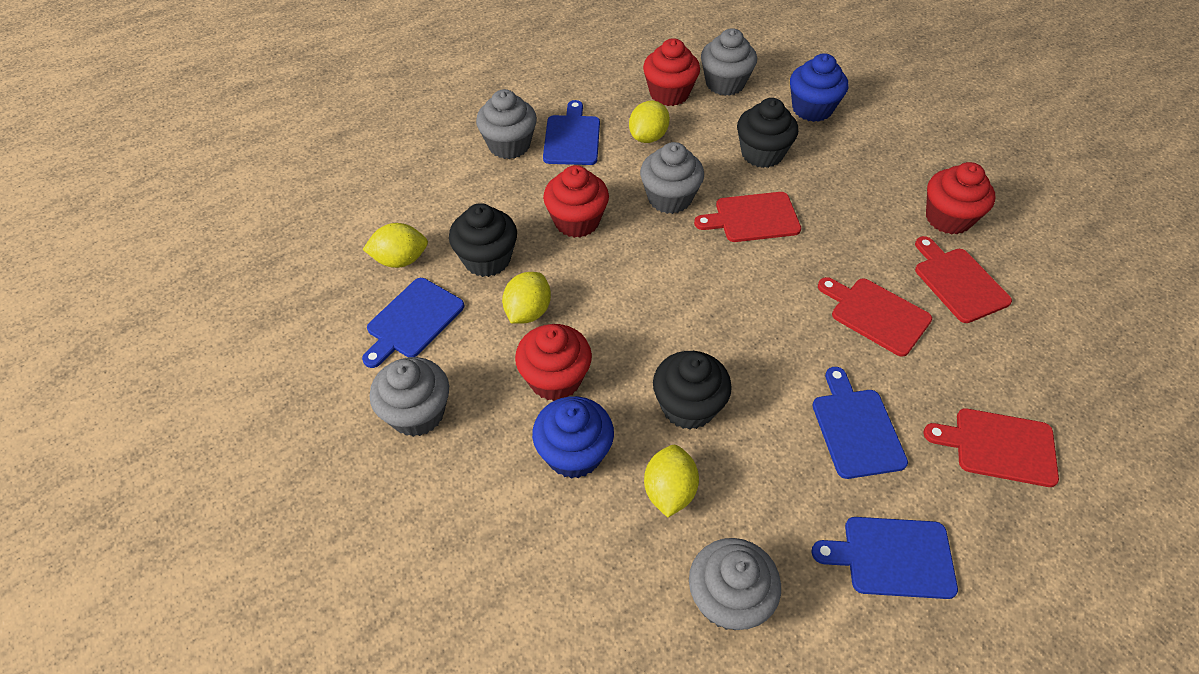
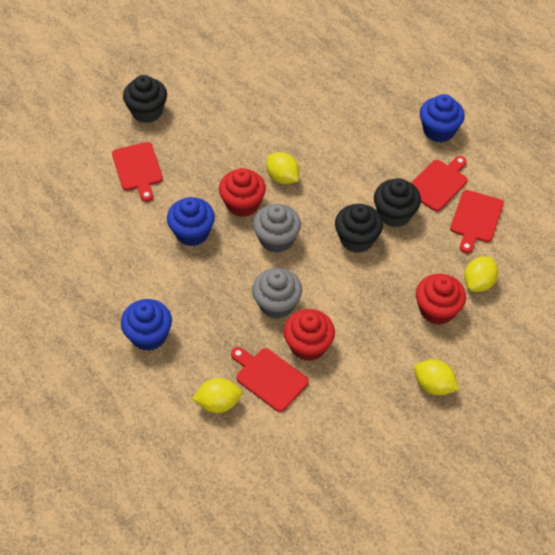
blue cupcake: 2 -> 3
blue cutting board: 4 -> 0
grey cupcake: 5 -> 2
red cupcake: 4 -> 3

